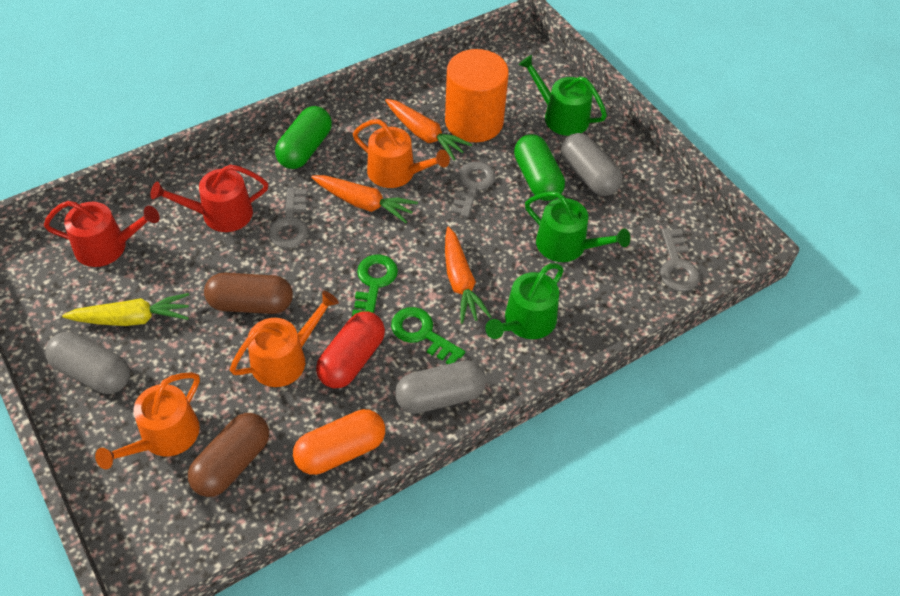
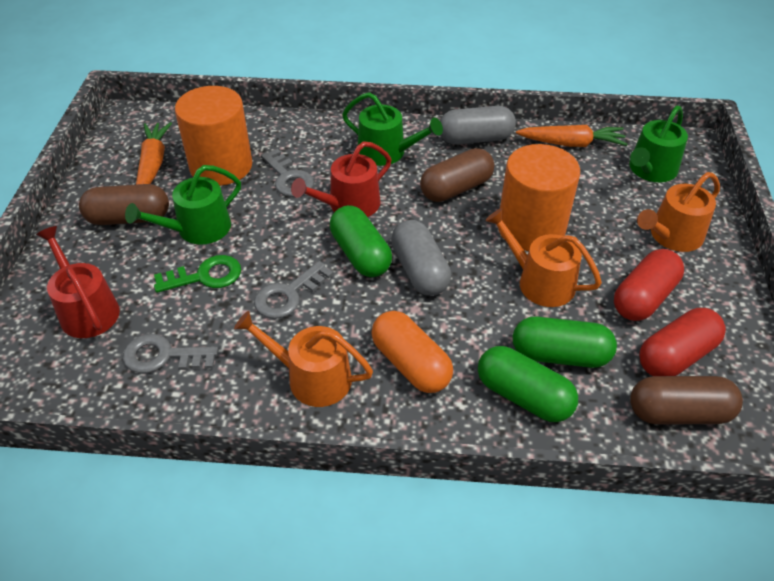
brown capsule: 2 -> 3
green capsule: 2 -> 3
green key: 2 -> 1
grey capsule: 3 -> 2
orange carrot: 3 -> 2
orange cylinder: 1 -> 2
red capsule: 1 -> 2
yellow carrot: 1 -> 0

